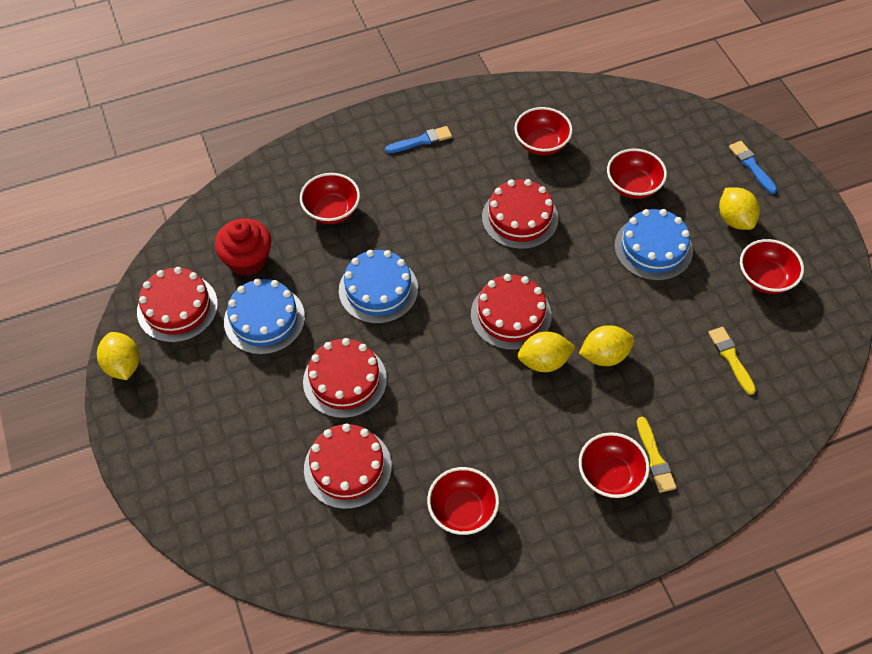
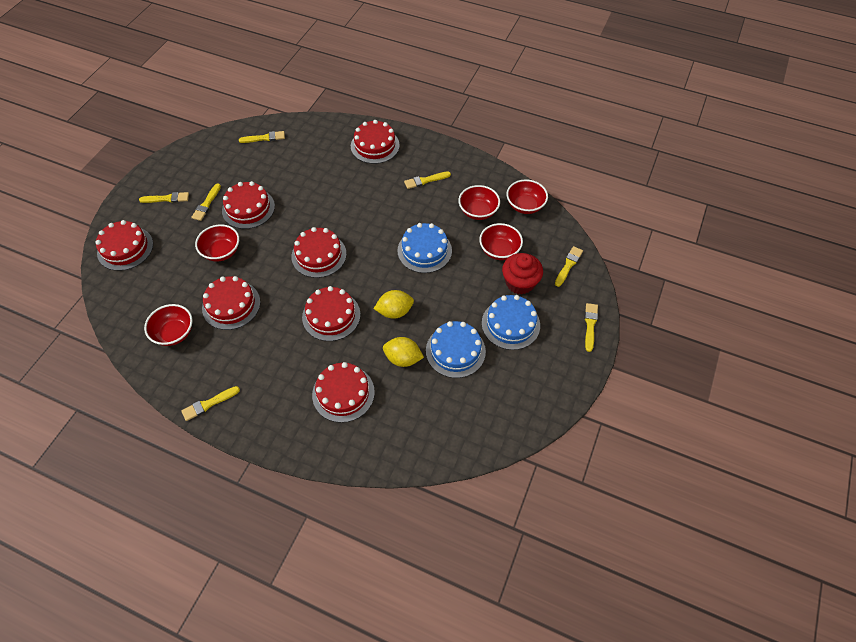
blue brush: 2 -> 0
red bowl: 6 -> 5
red cake: 5 -> 7
yellow brush: 2 -> 7
yellow lemon: 4 -> 2

